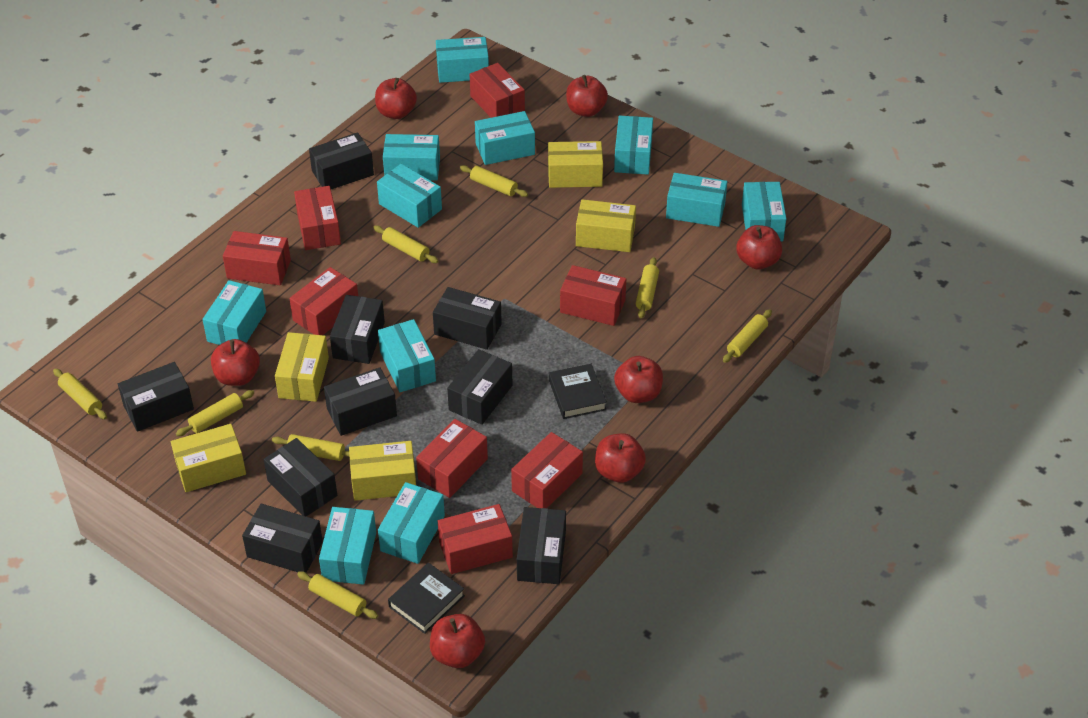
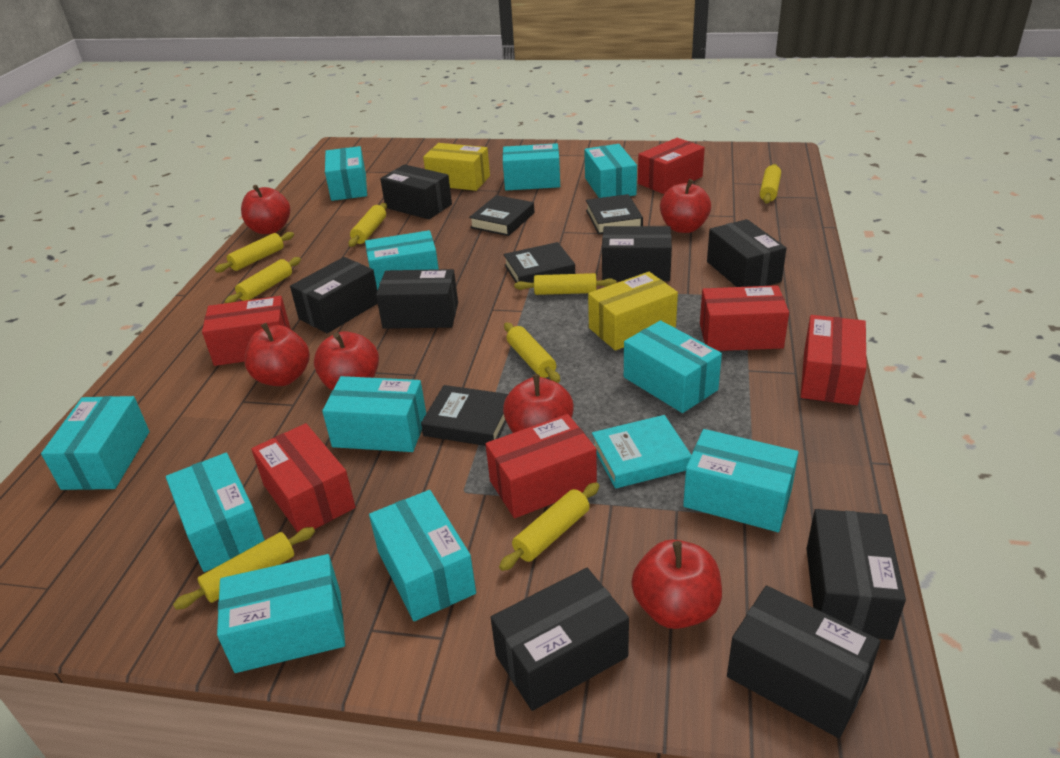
black book: 2 -> 4
black box: 9 -> 8
red apple: 7 -> 6
red box: 8 -> 6
turquoise book: 0 -> 1
yellow box: 5 -> 2

